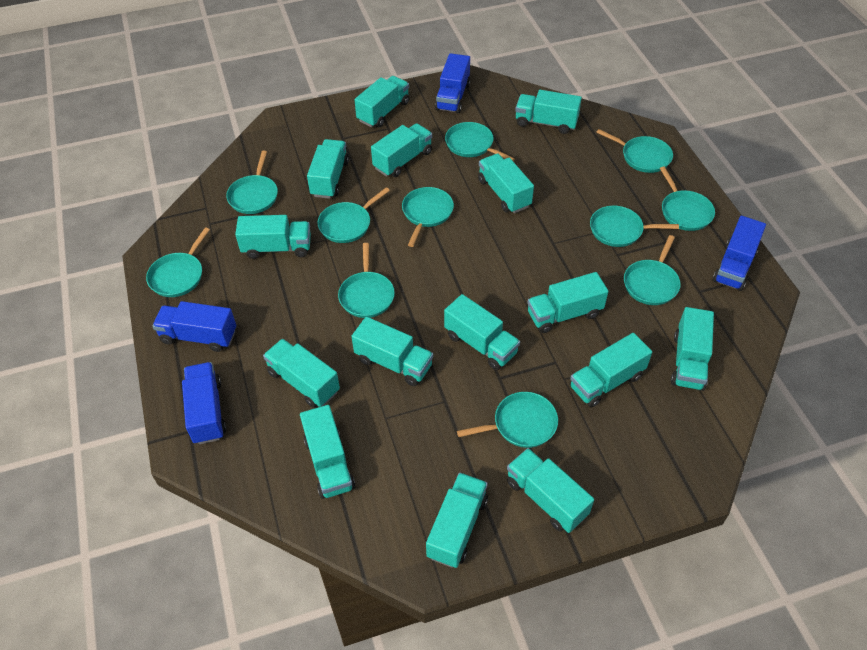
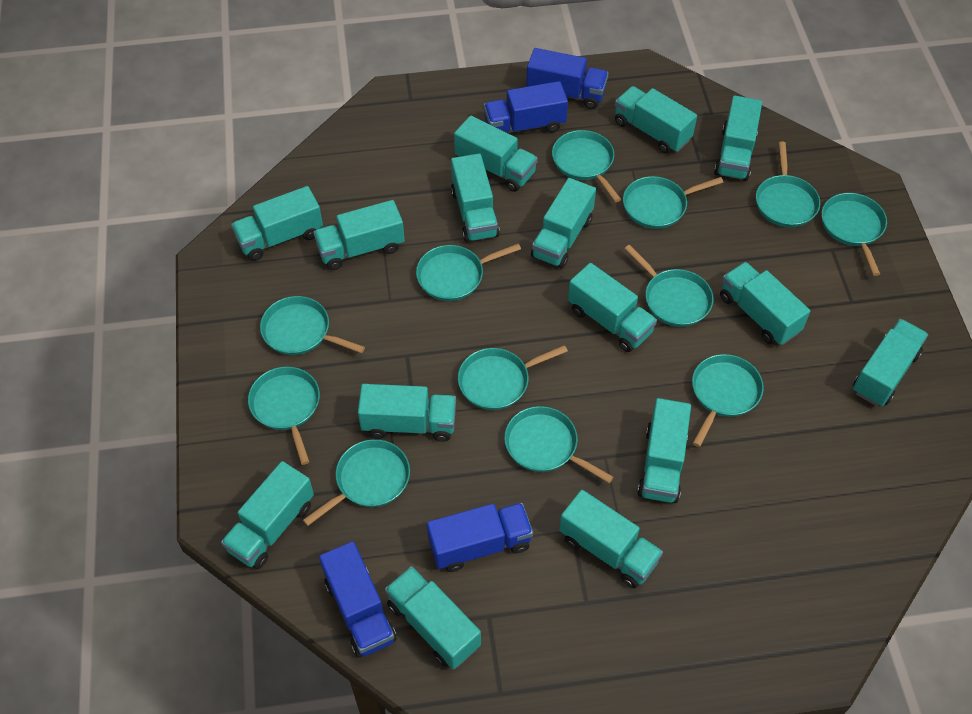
turquoise pan: 11 -> 12

